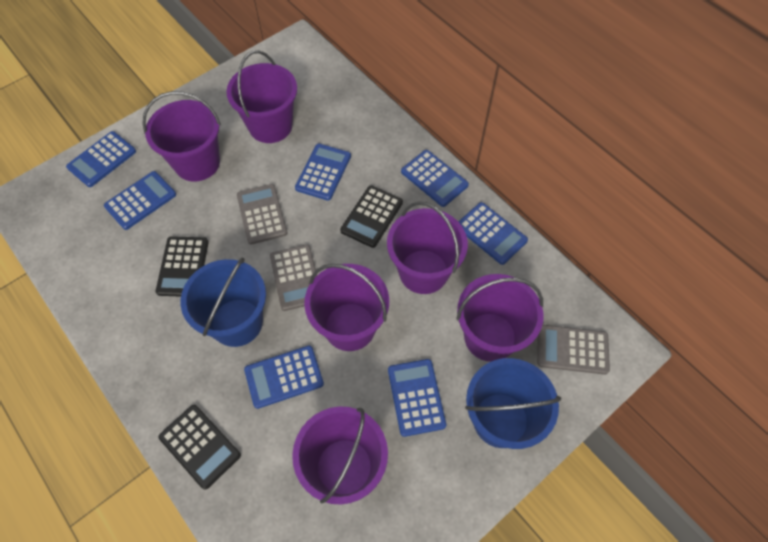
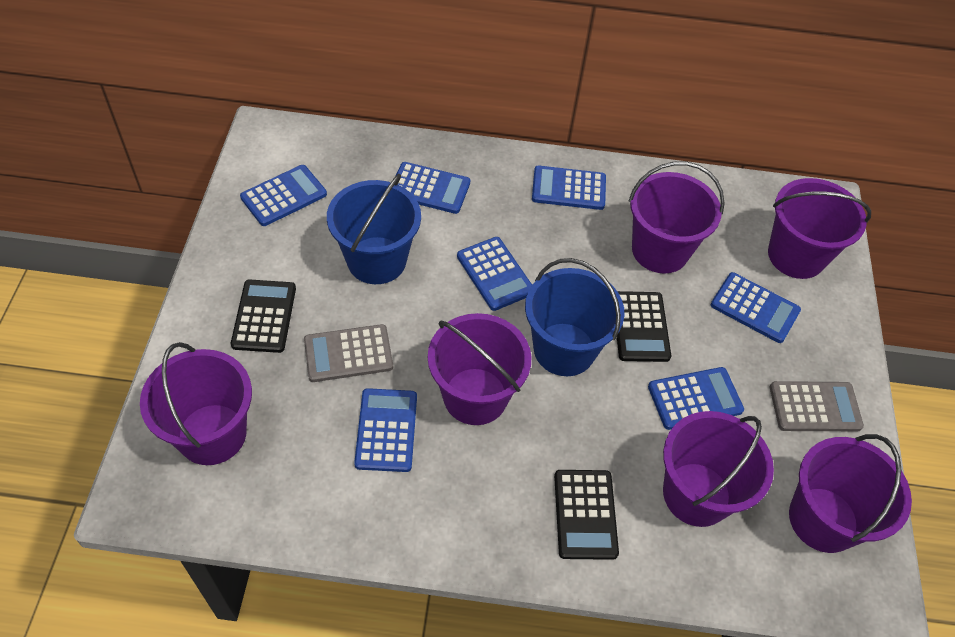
grey calculator: 3 -> 2

